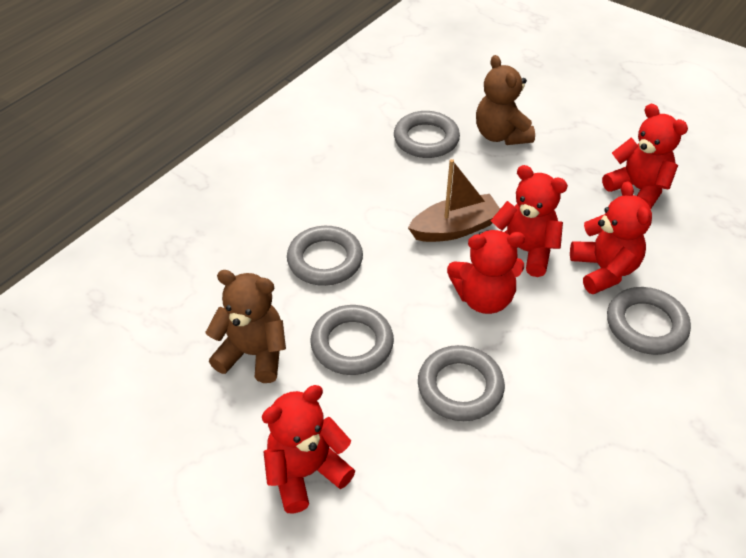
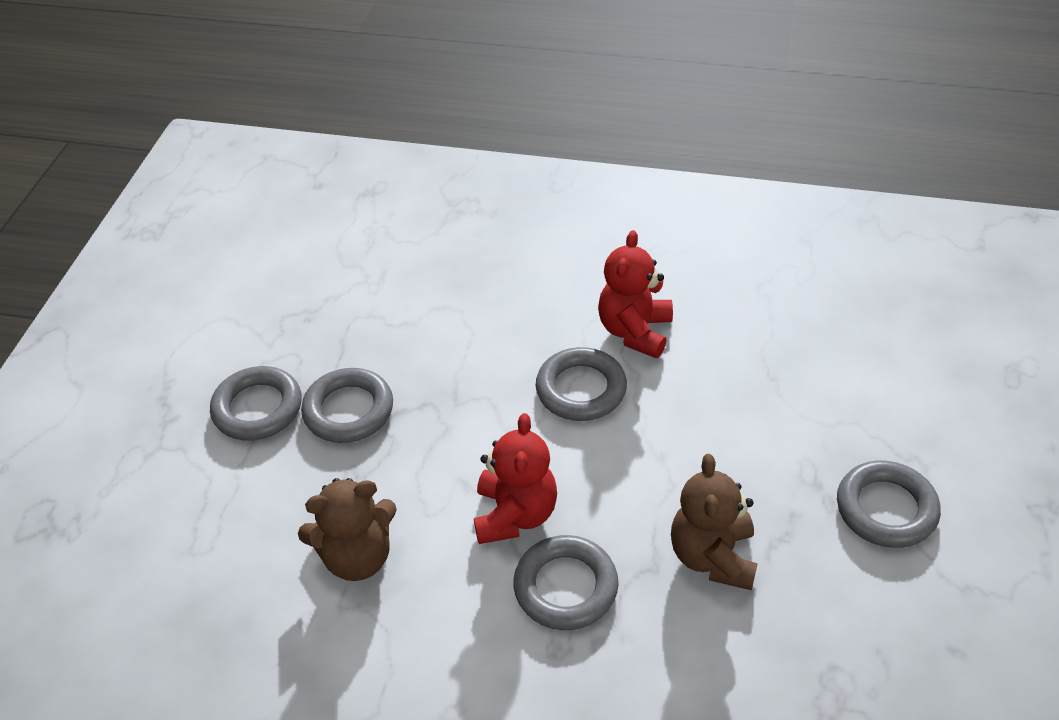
brown boat: 1 -> 0
red teddy bear: 5 -> 2

